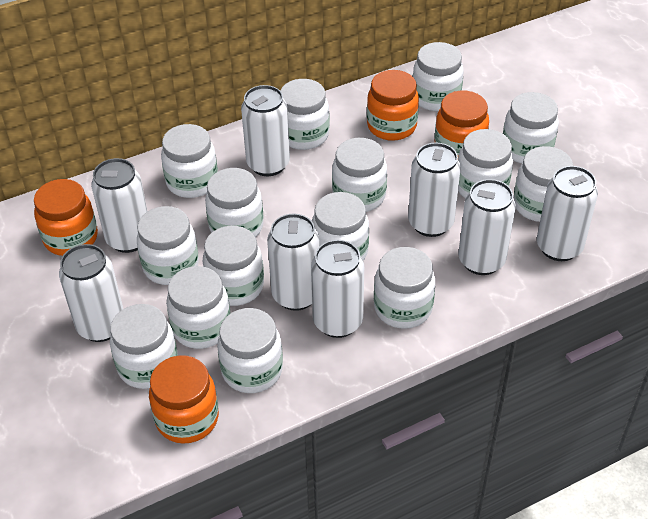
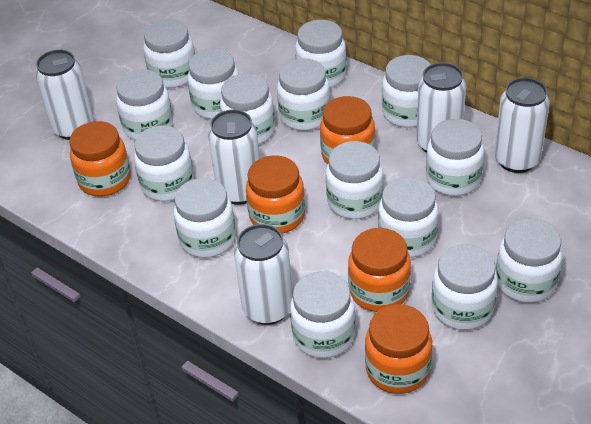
orange jar: 4 -> 5
white can: 8 -> 5

